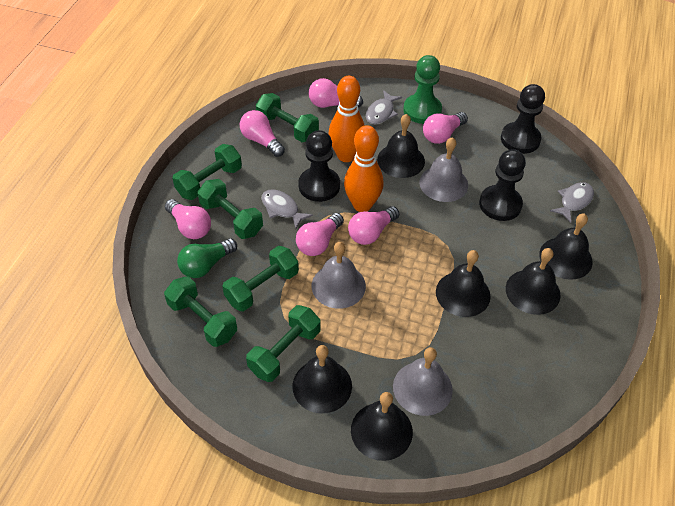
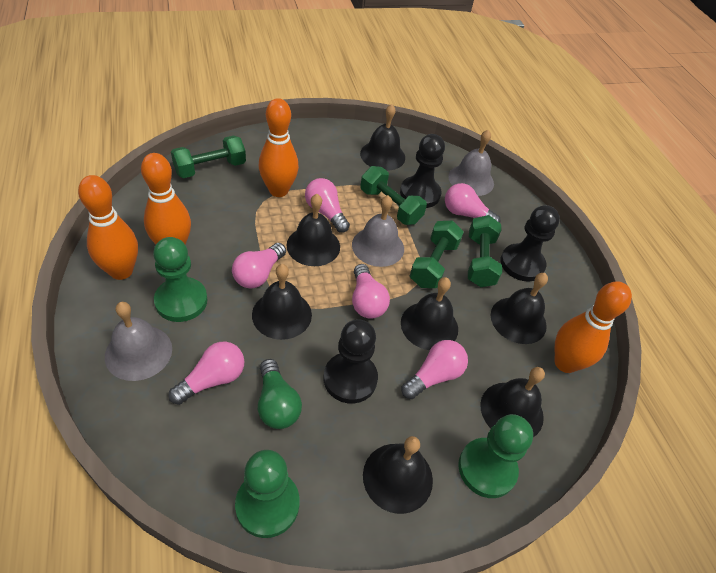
black bell: 6 -> 7
green dumbbell: 6 -> 4
green pawn: 1 -> 3
grey fish: 3 -> 0
orange bowling pin: 2 -> 4

